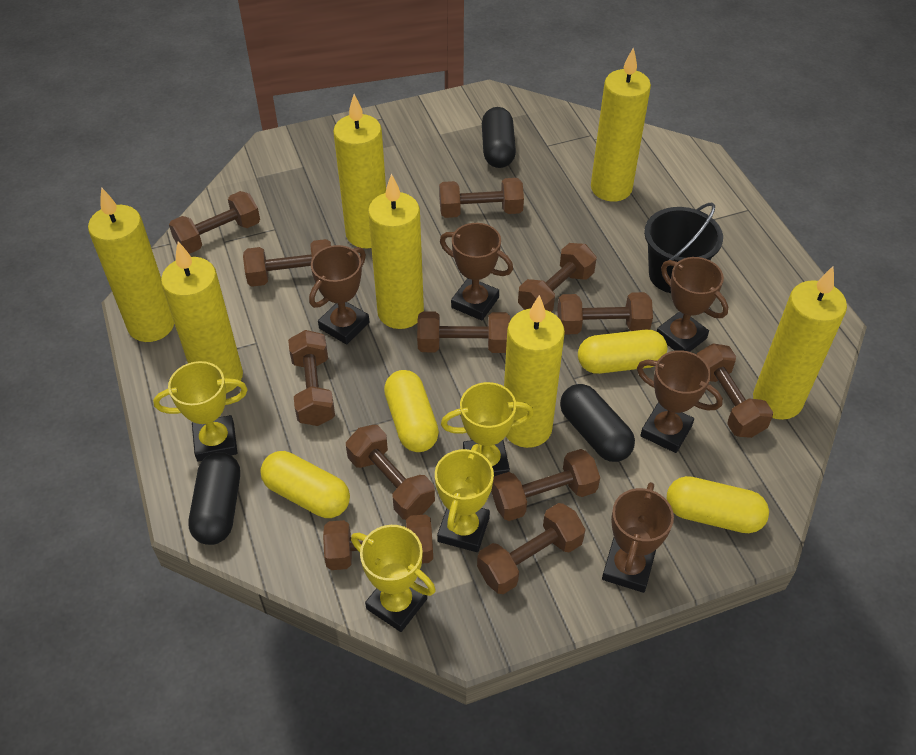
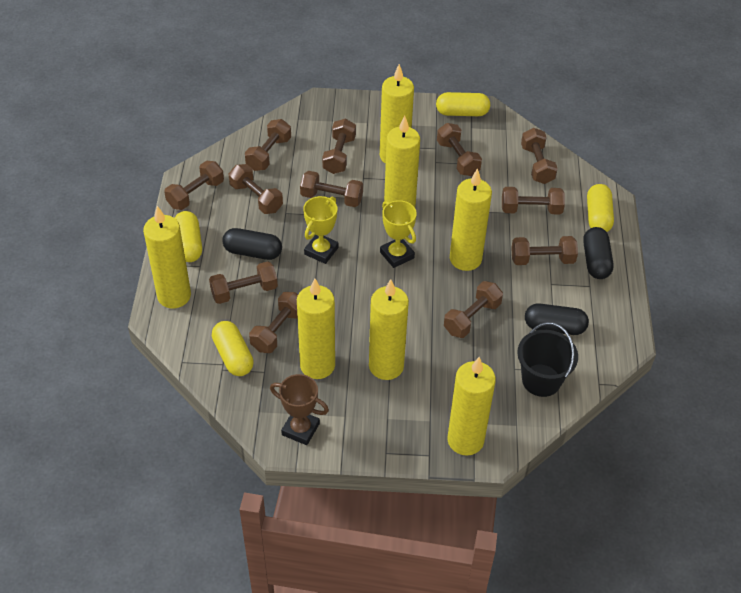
brown trophy: 5 -> 1
yellow trophy: 4 -> 2

